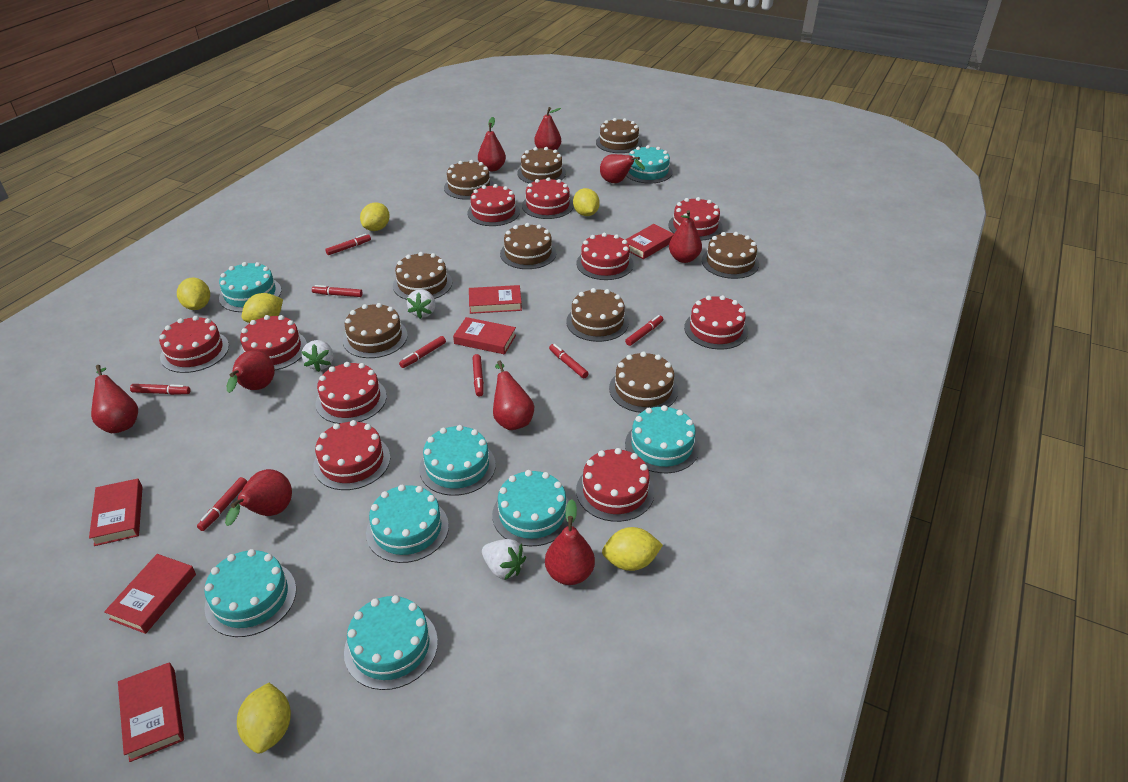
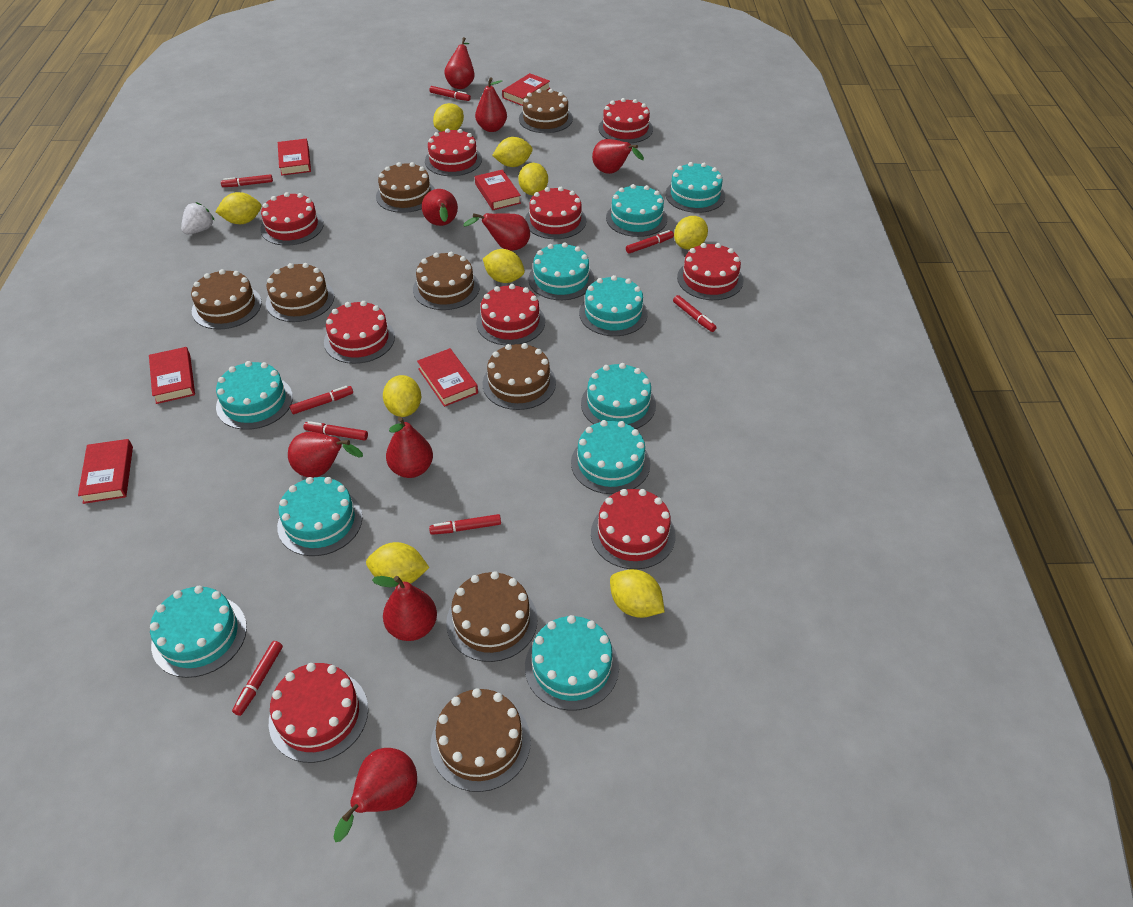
brown cake: 9 -> 8
red cake: 10 -> 9
turquoise cake: 8 -> 10
white strawberry: 3 -> 1
yellow lemon: 6 -> 9

